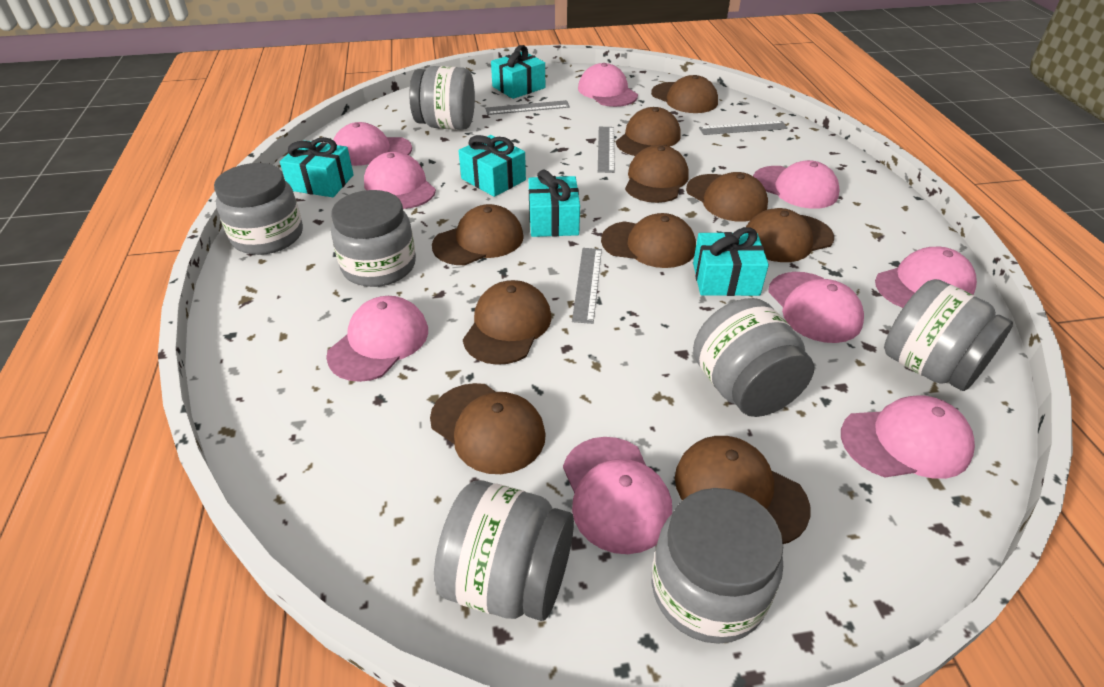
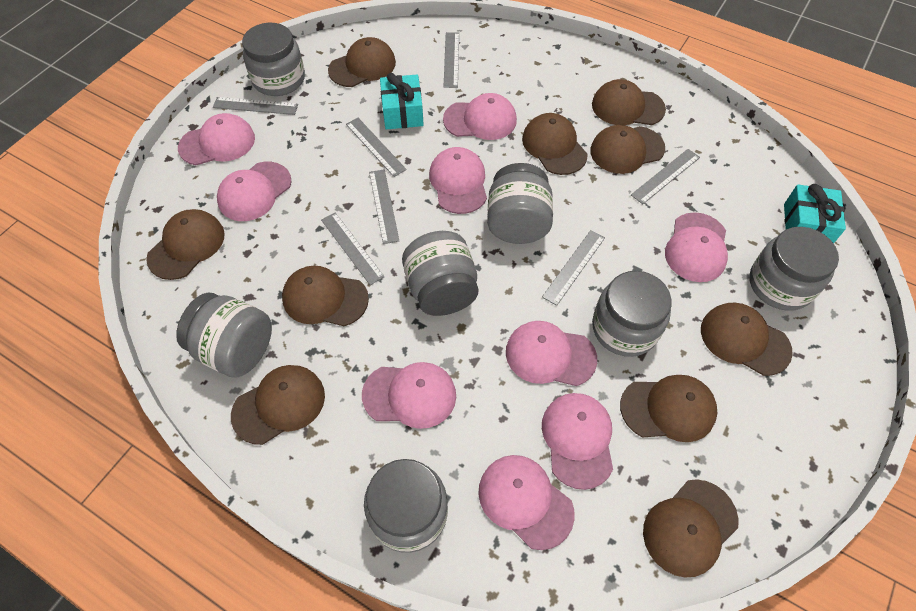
grey ruler: 4 -> 7
turquoise gift: 5 -> 2

